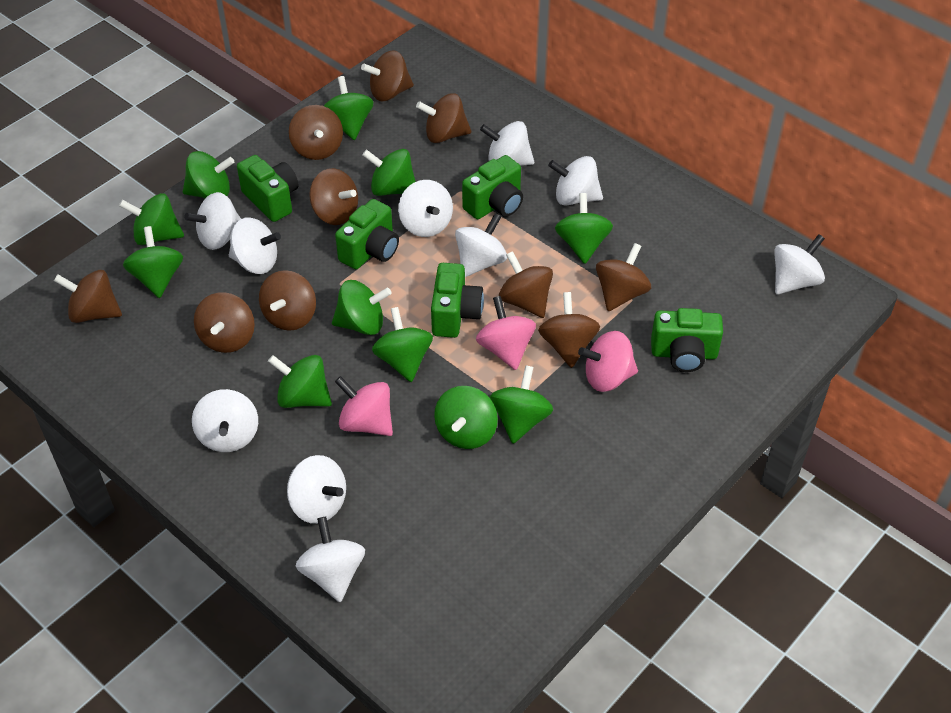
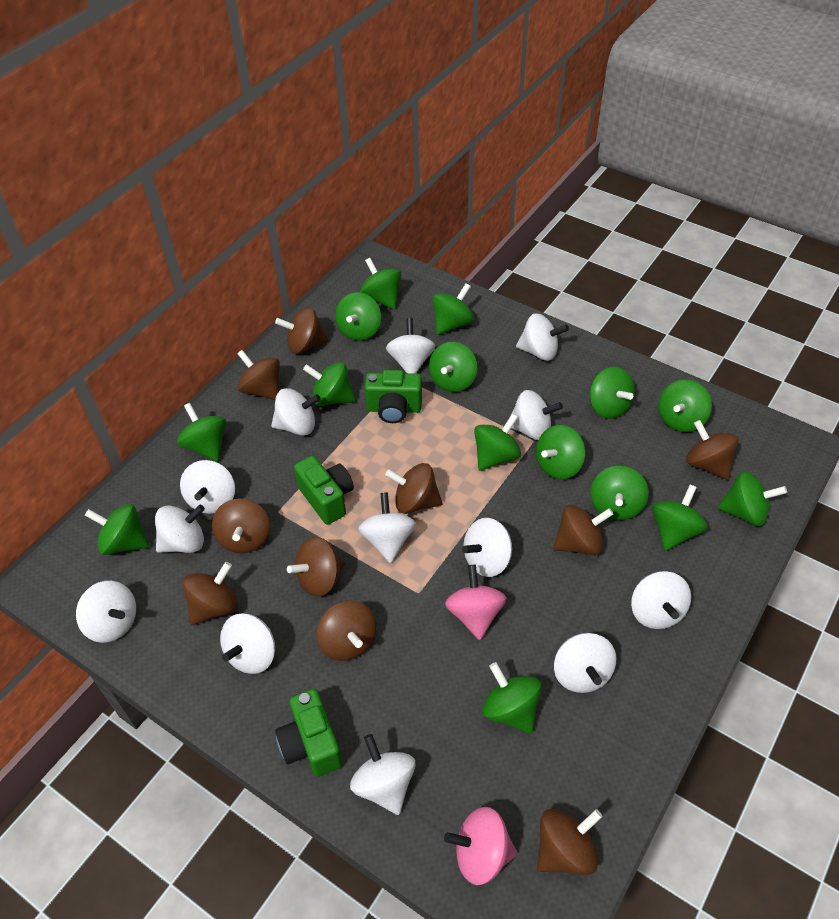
green camera: 5 -> 3
green spinning top: 11 -> 15
pink spinning top: 3 -> 2
white spinning top: 10 -> 13

